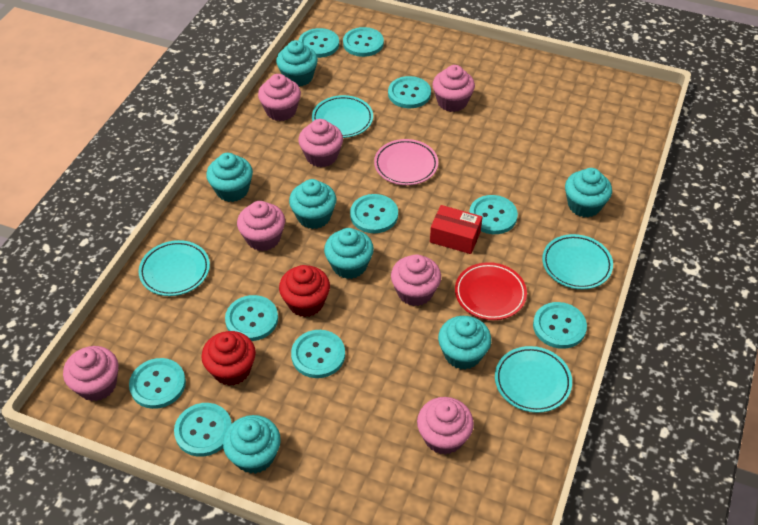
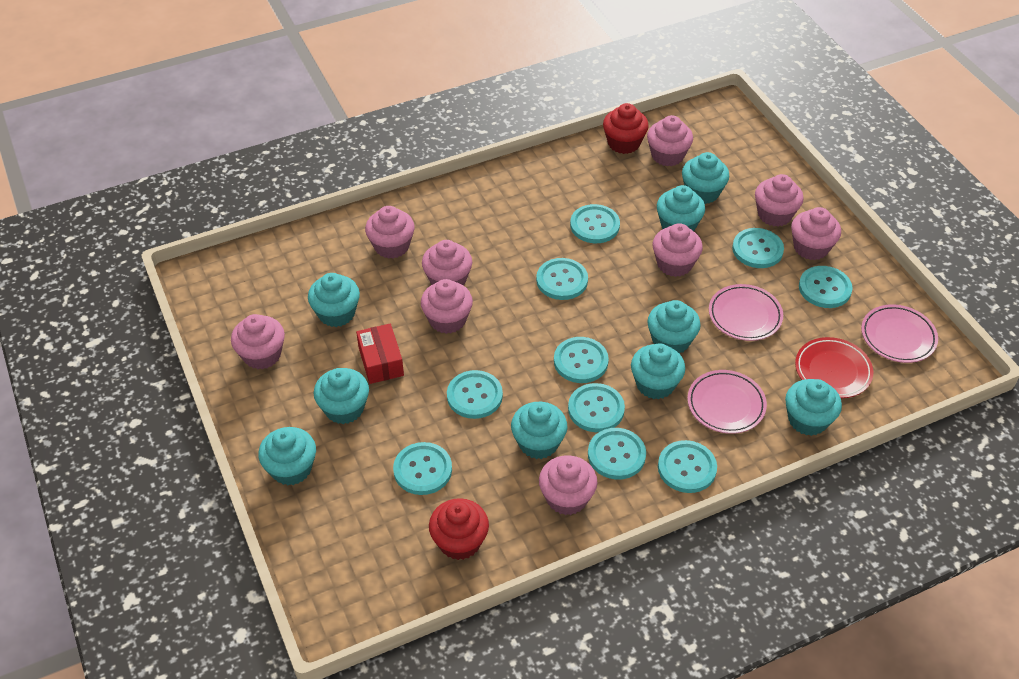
pink cupcake: 7 -> 9
pink plate: 1 -> 3
turquoise cupcake: 7 -> 9
turquoise plate: 4 -> 0

